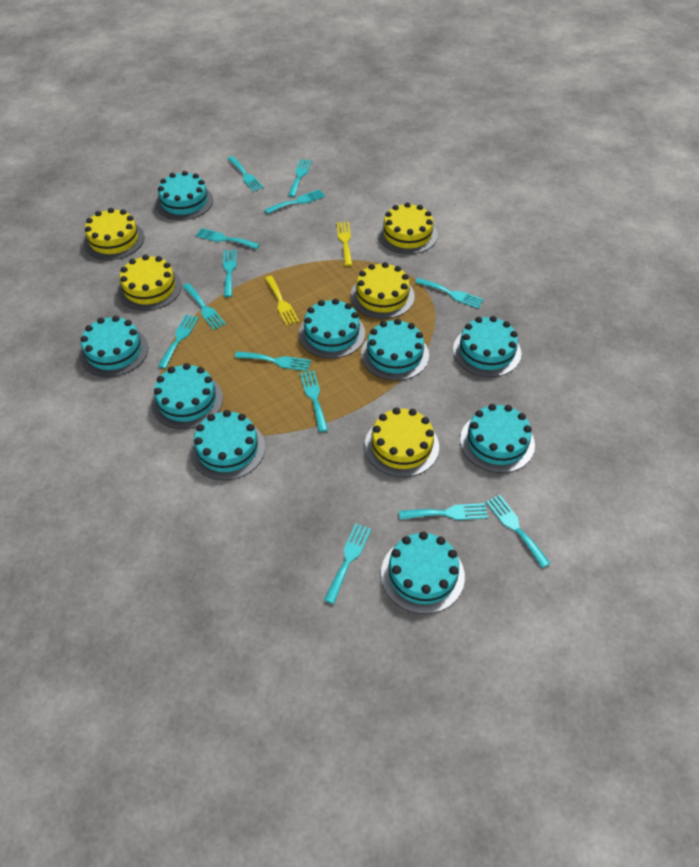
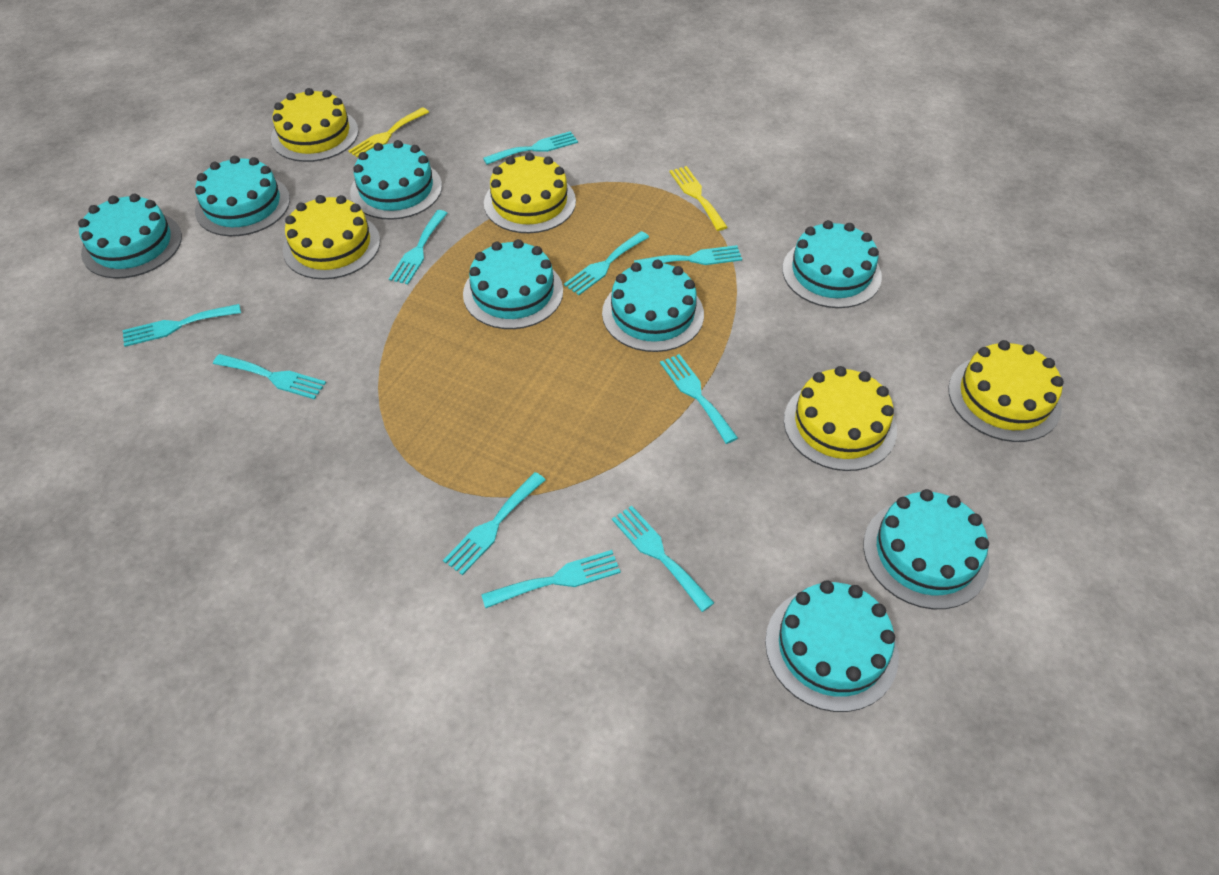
turquoise cake: 9 -> 8
turquoise fork: 13 -> 10

